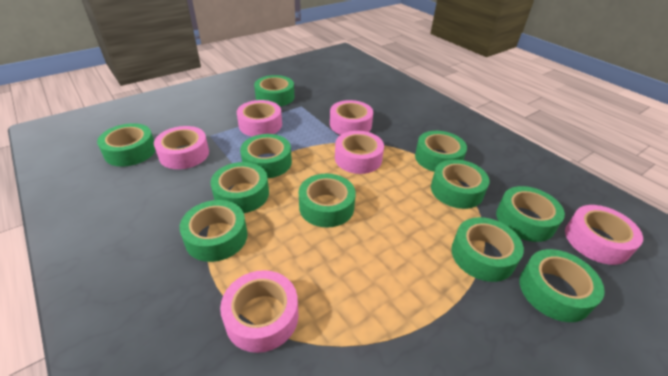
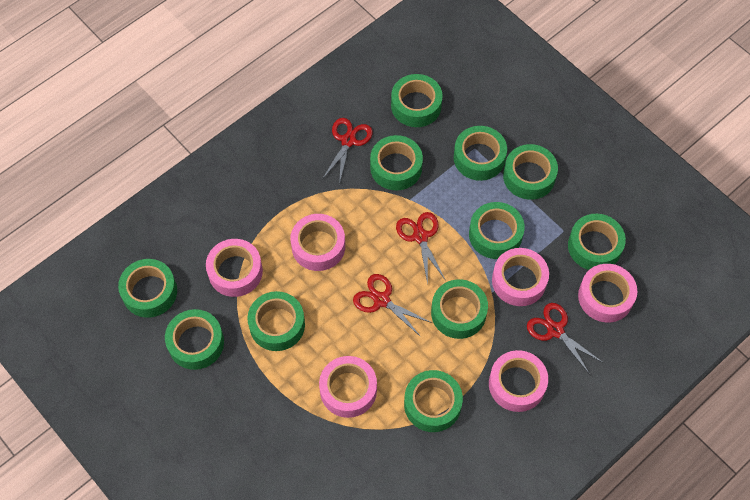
red scissors: 0 -> 4

